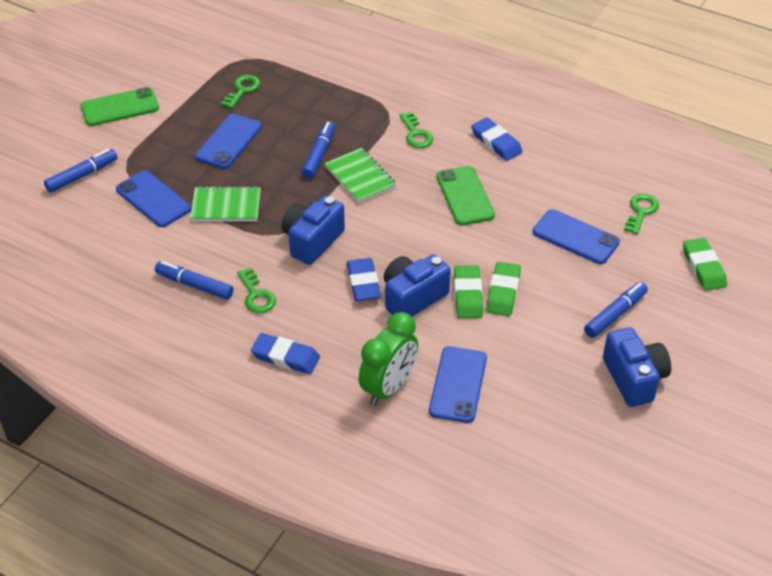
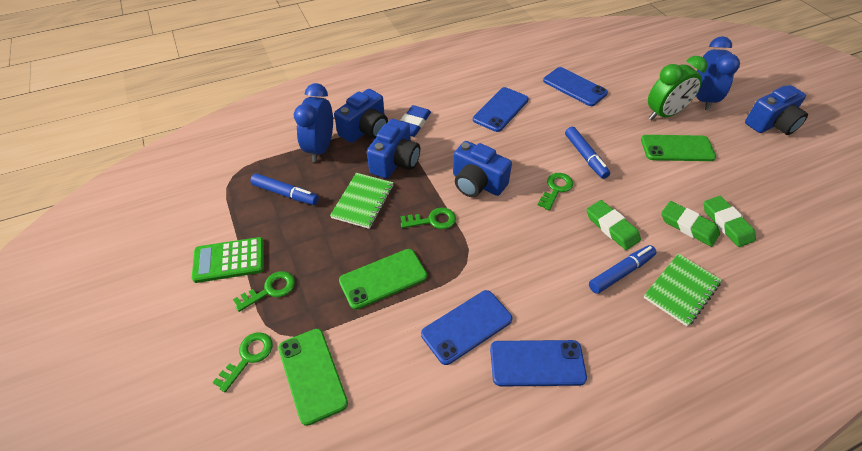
blue camera: 3 -> 4
blue clock: 0 -> 2
blue eraser: 3 -> 1
blue marker: 4 -> 3
green calculator: 0 -> 1
green phone: 2 -> 3

